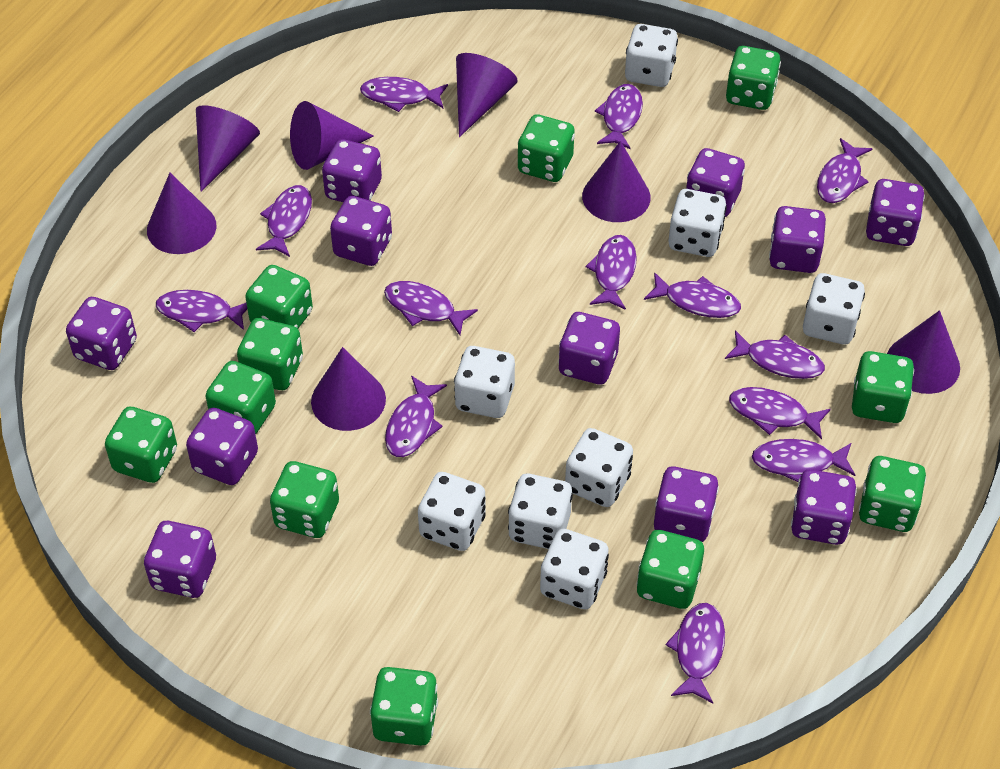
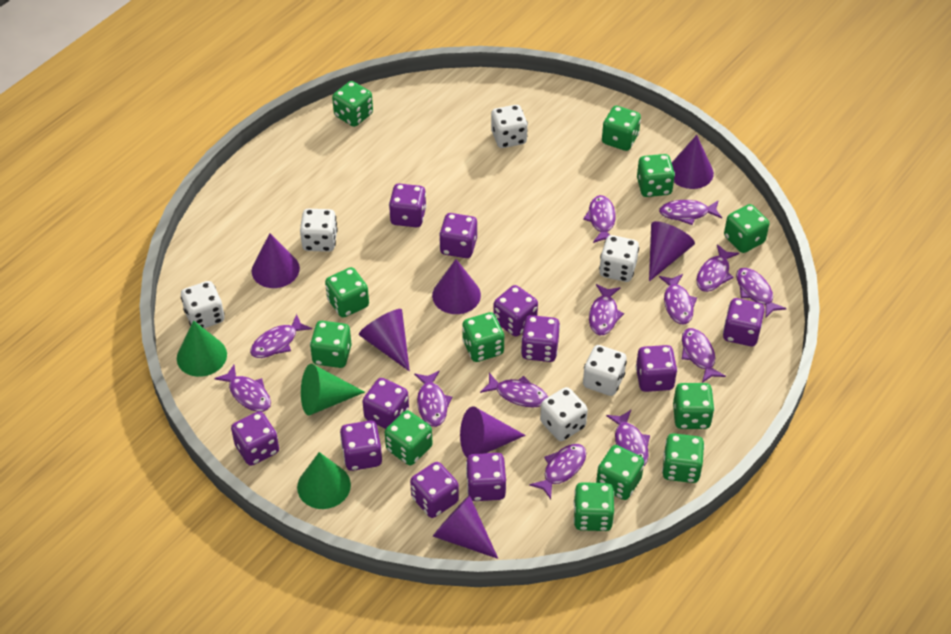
green cone: 0 -> 3
green dice: 11 -> 12
white dice: 8 -> 6

